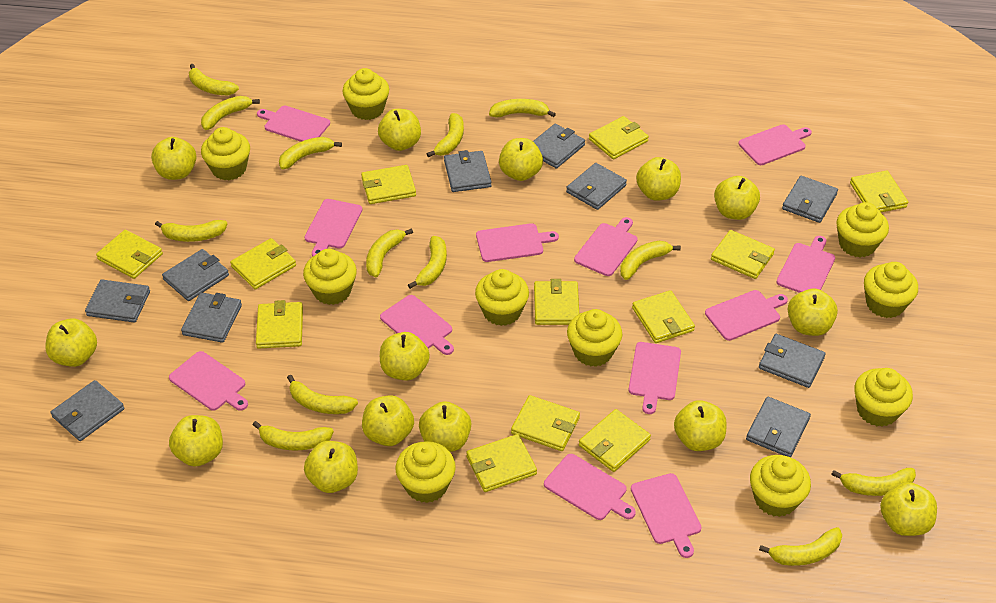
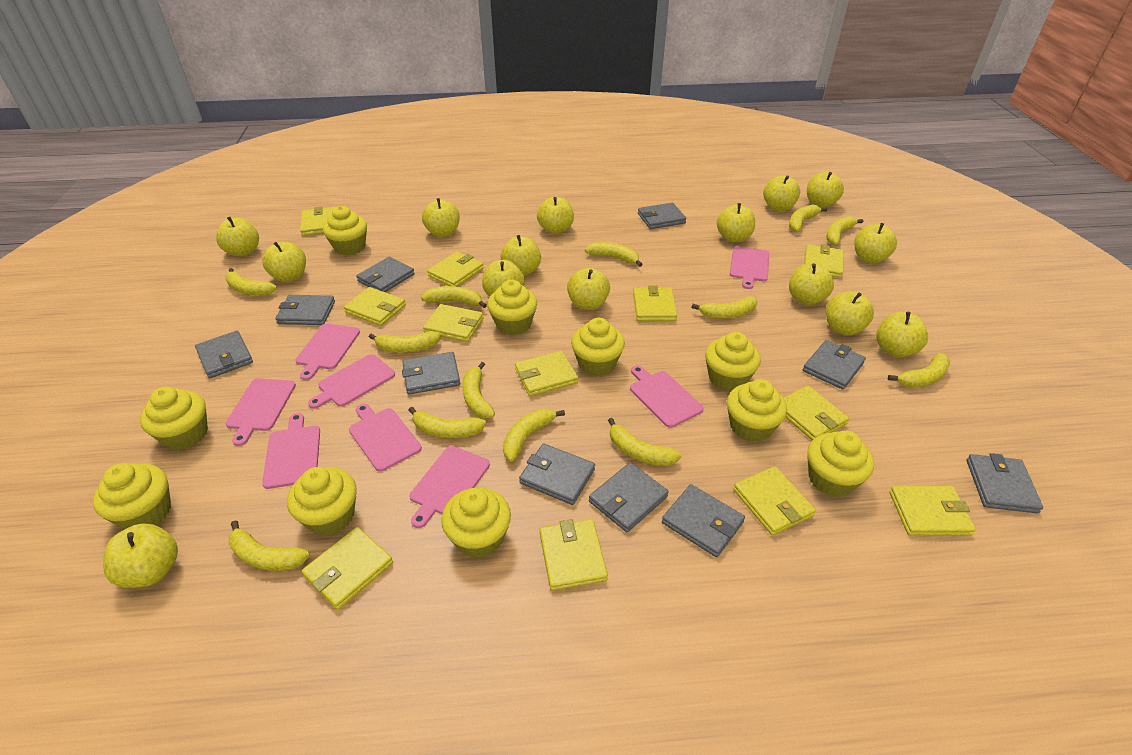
pink cutting board: 12 -> 8
yellow apple: 14 -> 15

